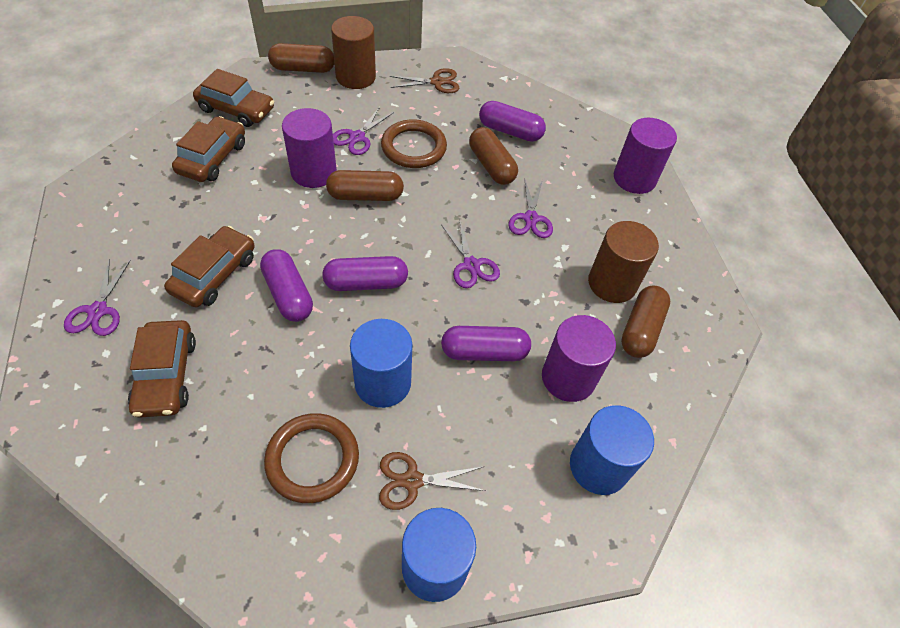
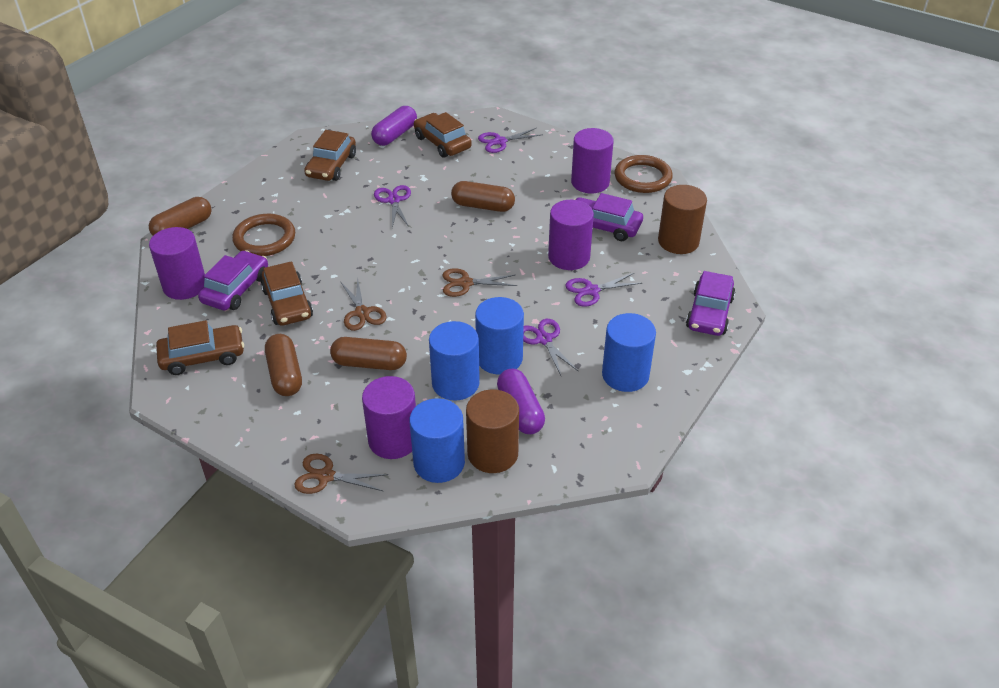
blue cylinder: 3 -> 4
brown scissors: 2 -> 3
purple capsule: 4 -> 2
purple car: 0 -> 3
purple cylinder: 3 -> 4

